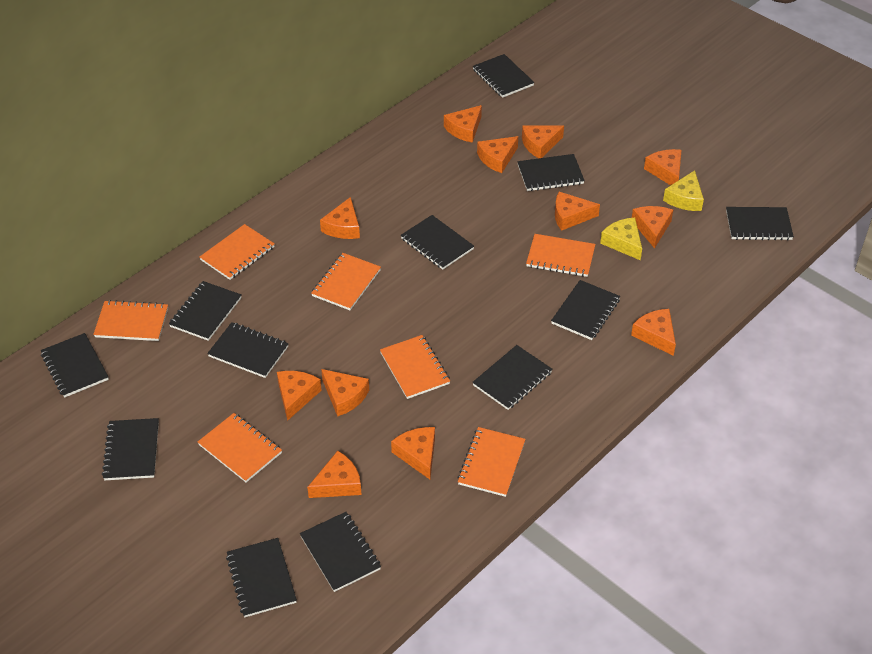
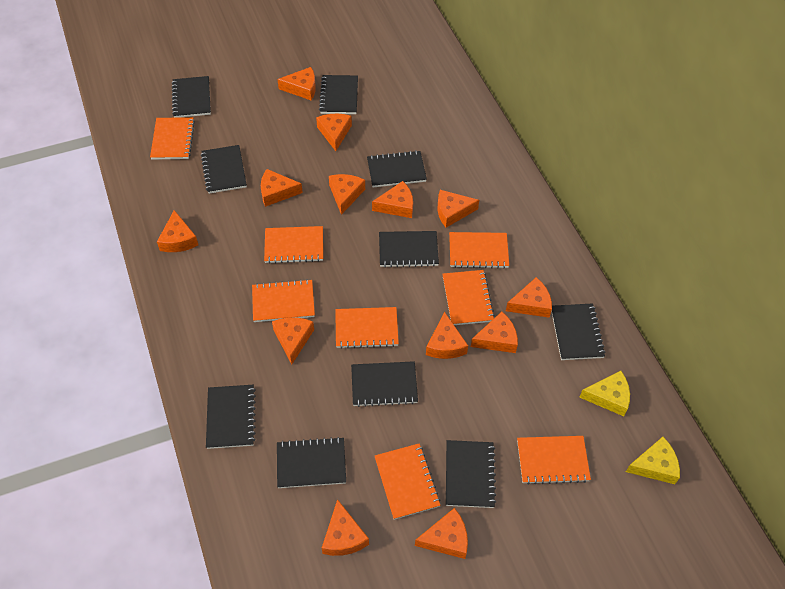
black notebook: 12 -> 10
orange cheese: 12 -> 13
orange notebook: 7 -> 8

